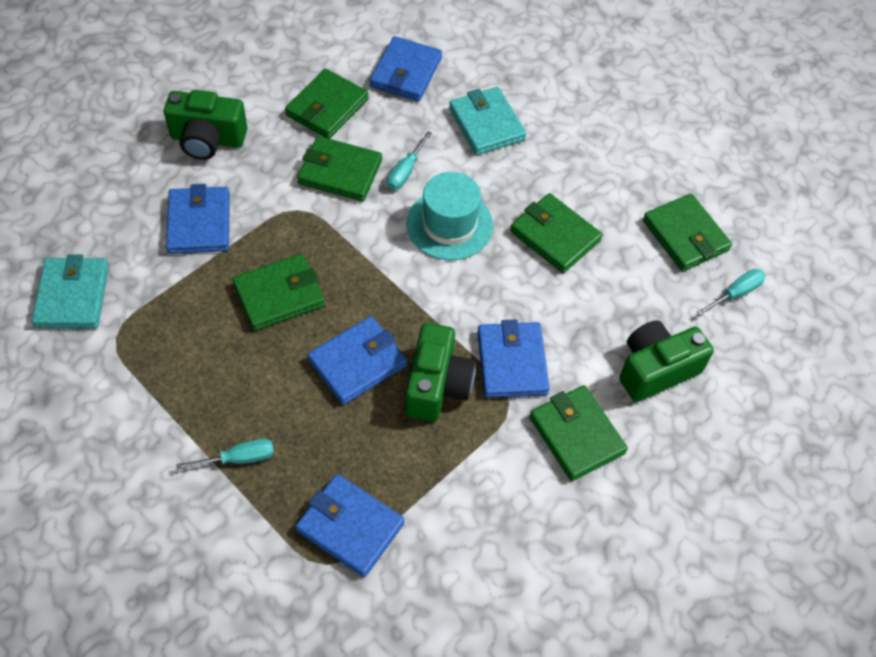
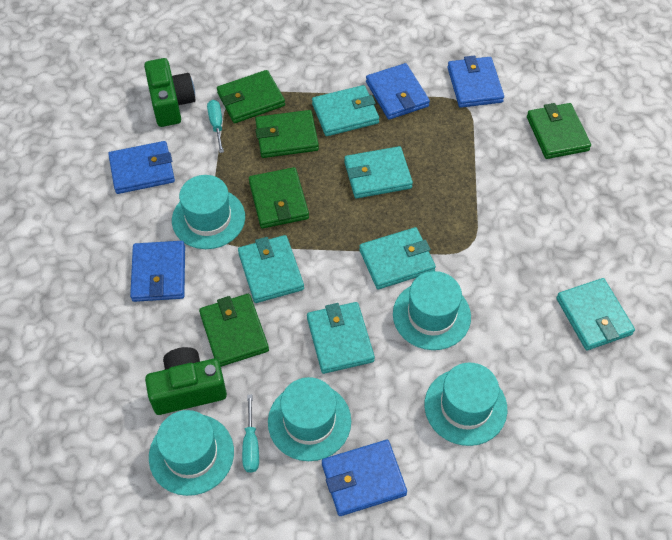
green camera: 3 -> 2
green wallet: 6 -> 5
turquoise hat: 1 -> 5
turquoise screwdriver: 3 -> 2
turquoise wallet: 2 -> 6

